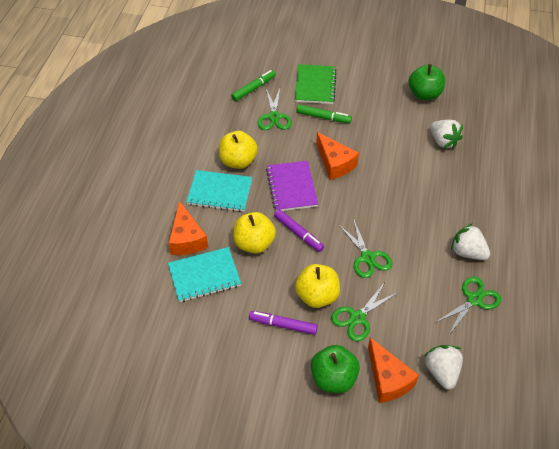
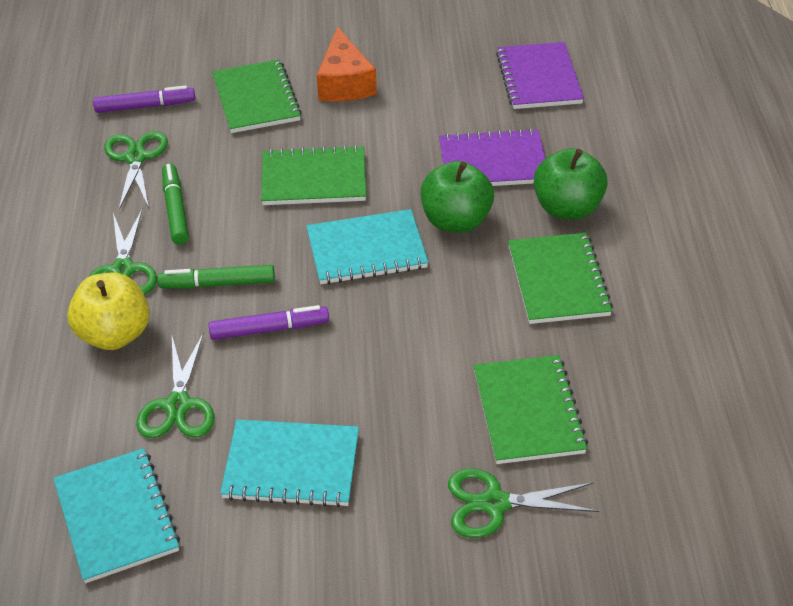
green notebook: 1 -> 4
orange cheese: 3 -> 1
purple notebook: 1 -> 2
turquoise notebook: 2 -> 3
white strawberry: 3 -> 0
yellow apple: 3 -> 1

